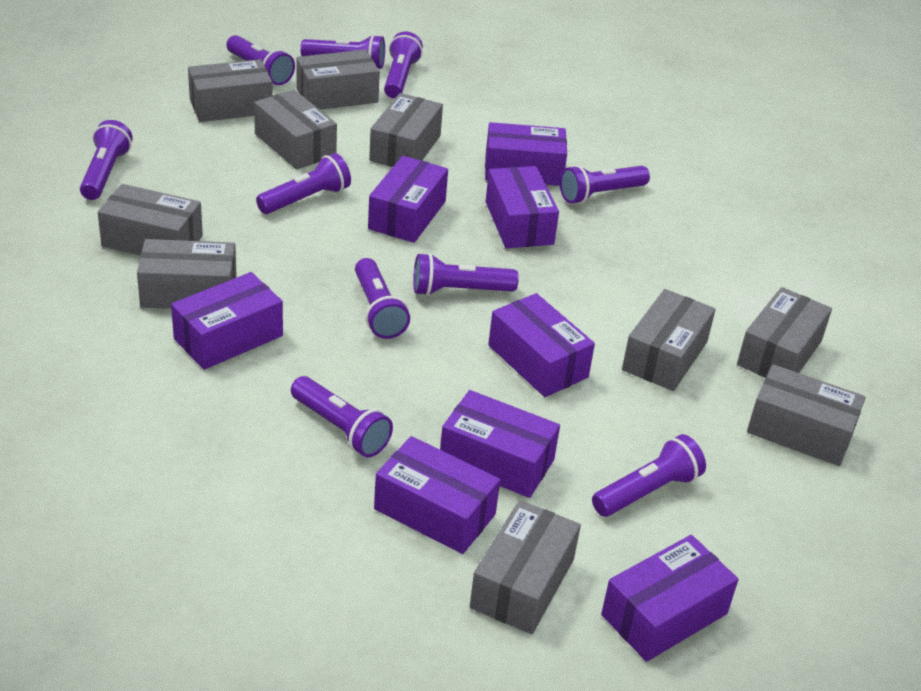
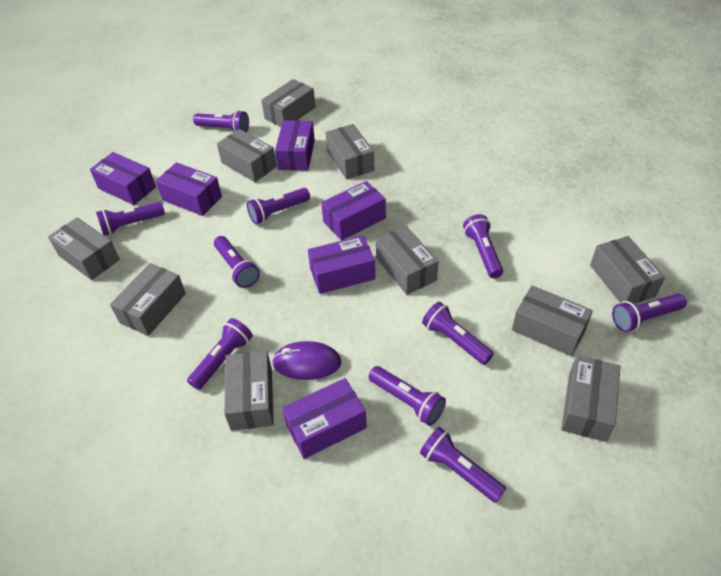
purple box: 8 -> 6
purple mouse: 0 -> 1

